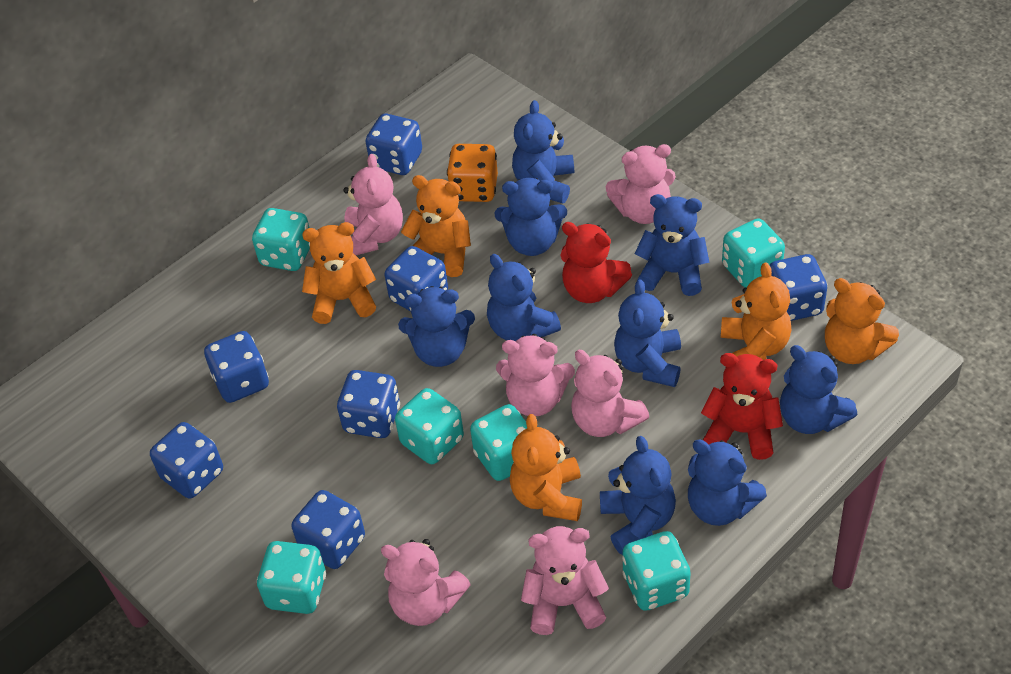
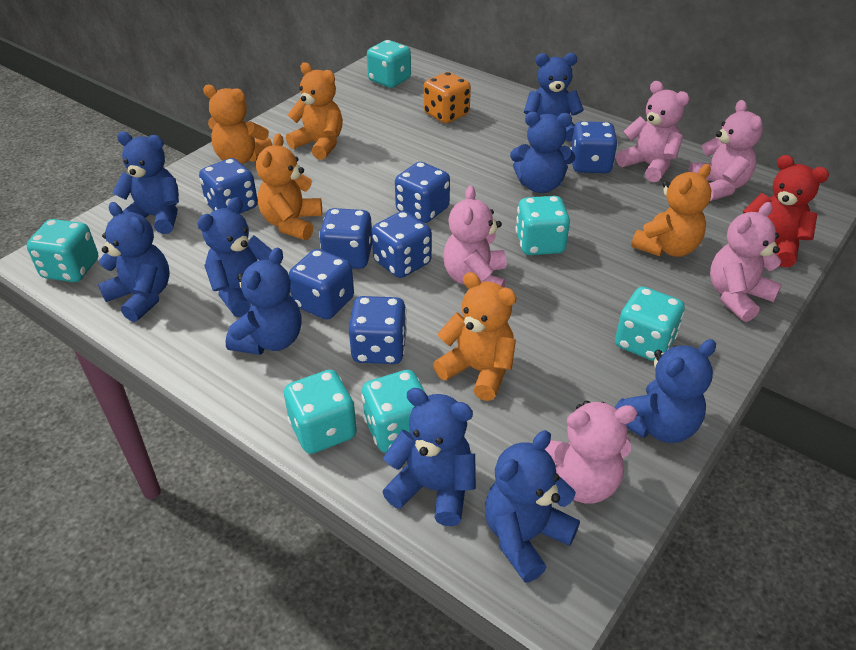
pink teddy bear: 6 -> 5
red teddy bear: 2 -> 1

